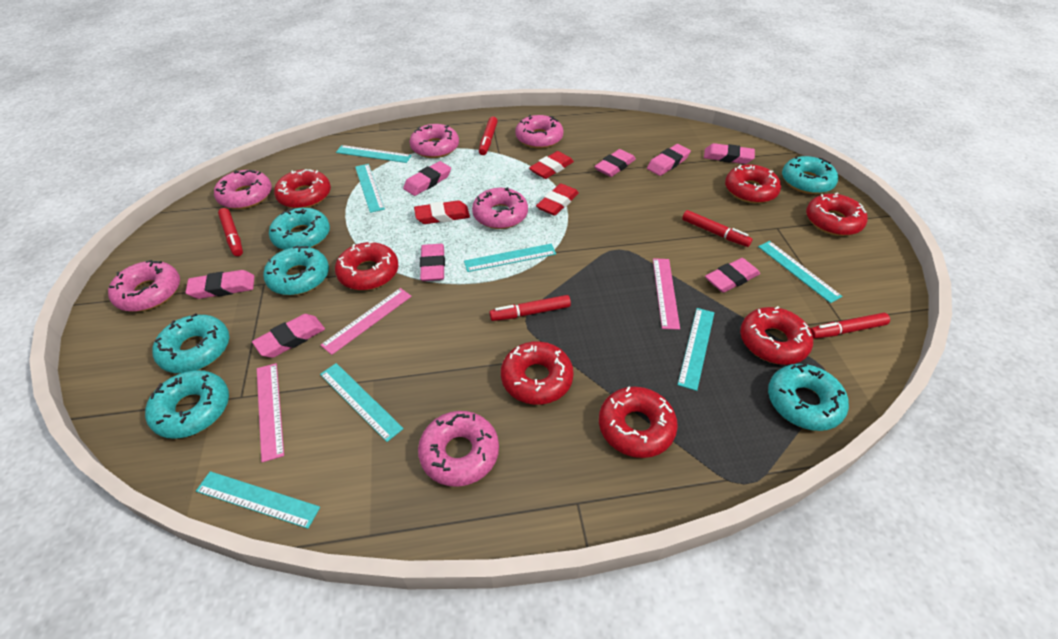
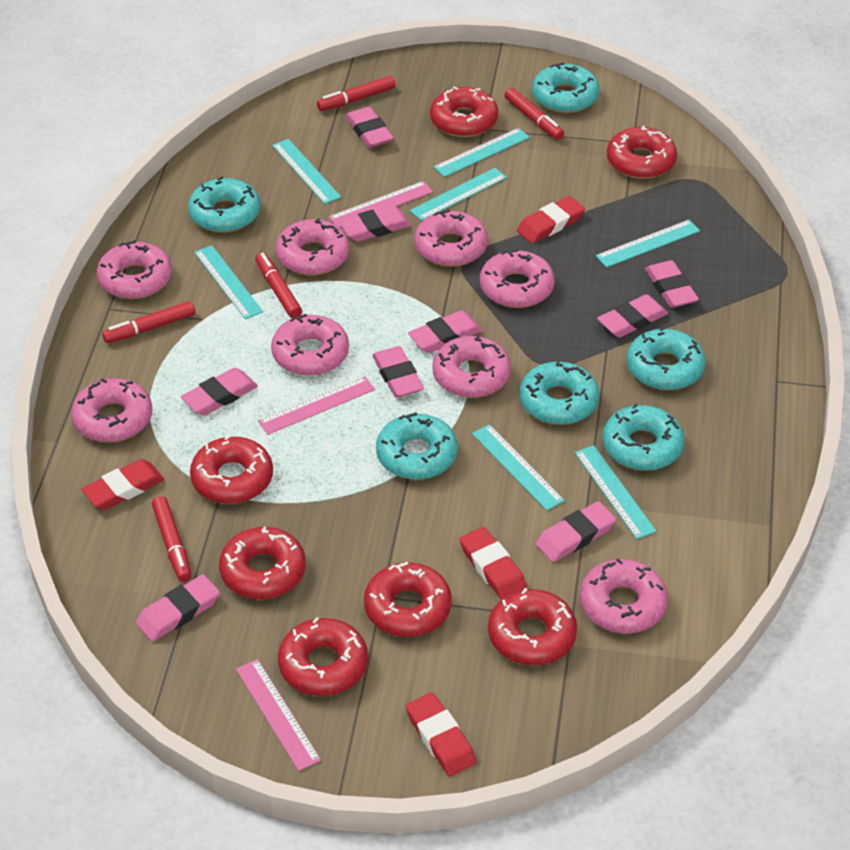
pink donut: 6 -> 8
pink eraser: 8 -> 9
red eraser: 3 -> 4

